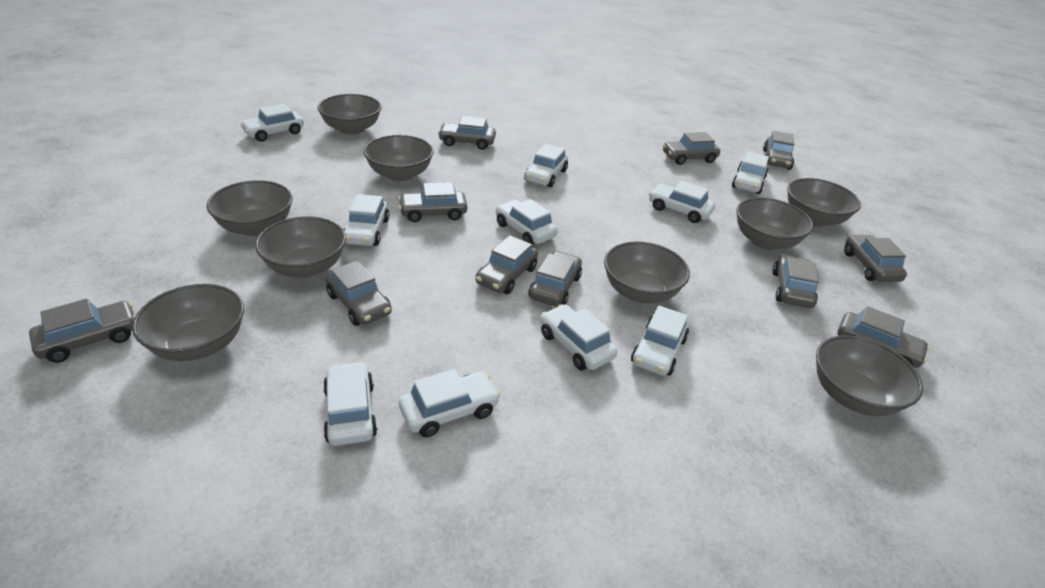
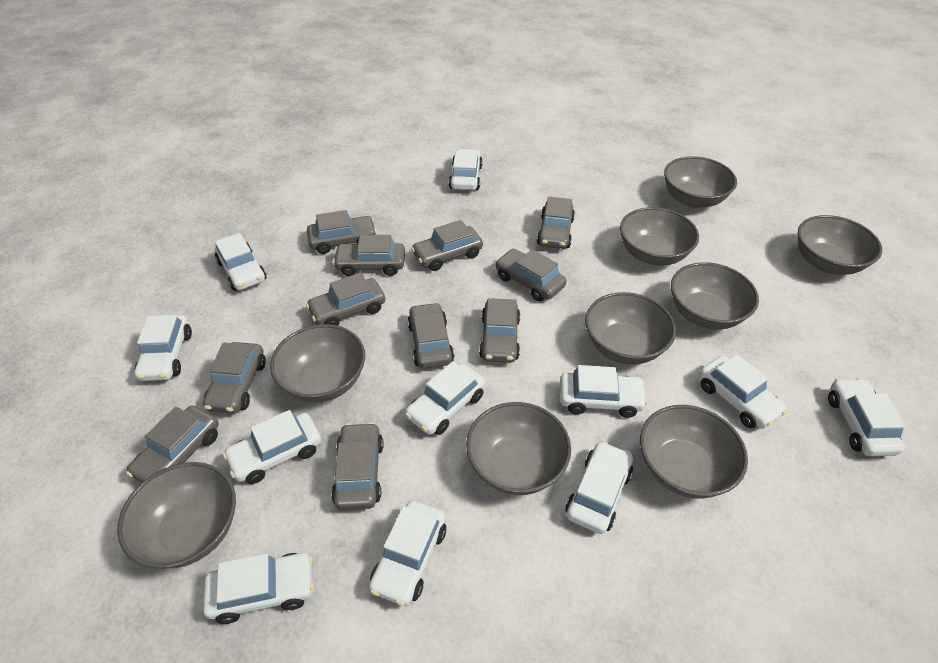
white car: 10 -> 11

